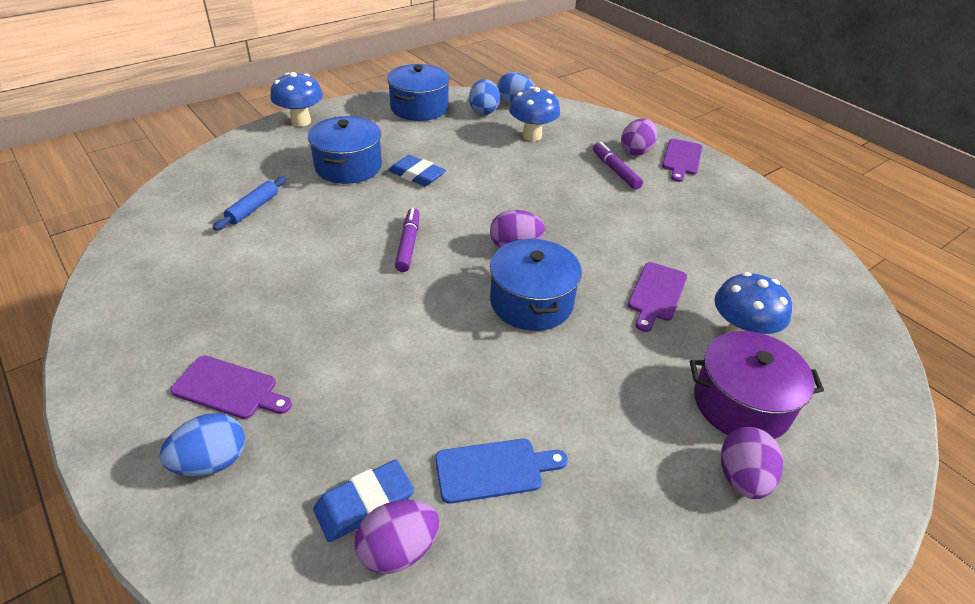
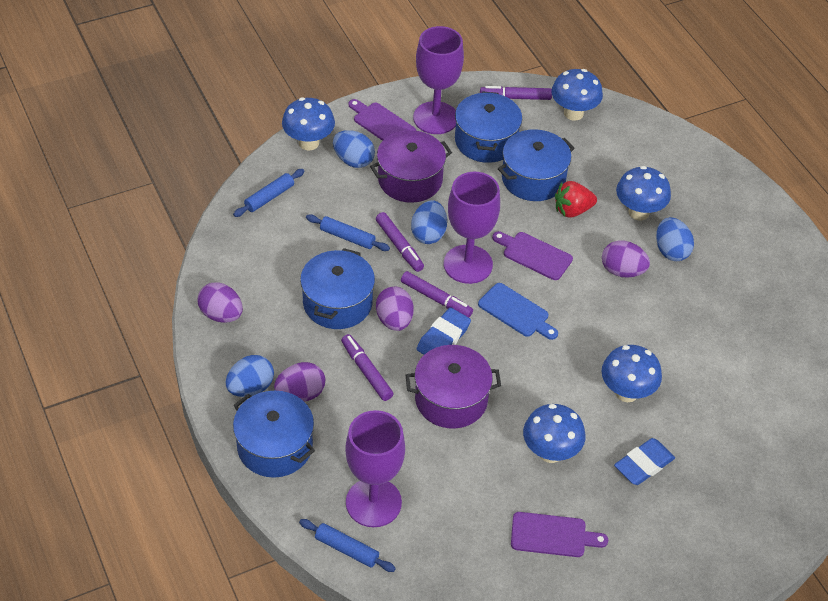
blue egg: 3 -> 4
blue mushroom: 3 -> 5
blue pot: 3 -> 4
blue rolling pin: 1 -> 3
purple goblet: 0 -> 3
purple marker: 2 -> 4
purple pot: 1 -> 2
red strawberry: 0 -> 1

